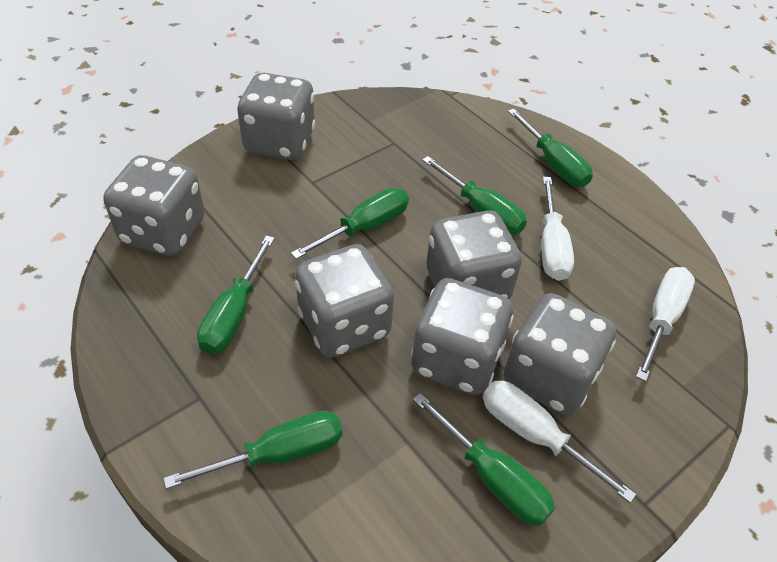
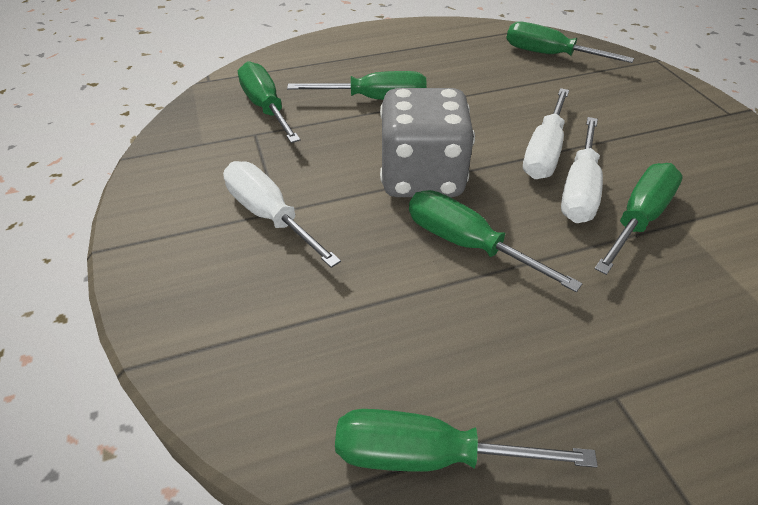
grey dice: 6 -> 1

